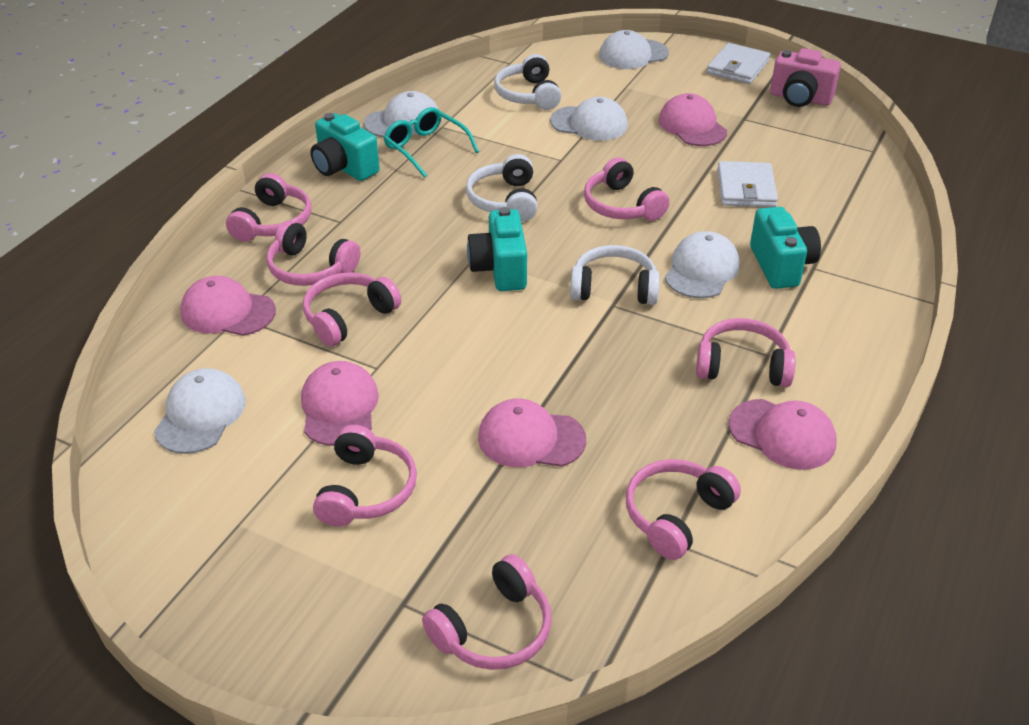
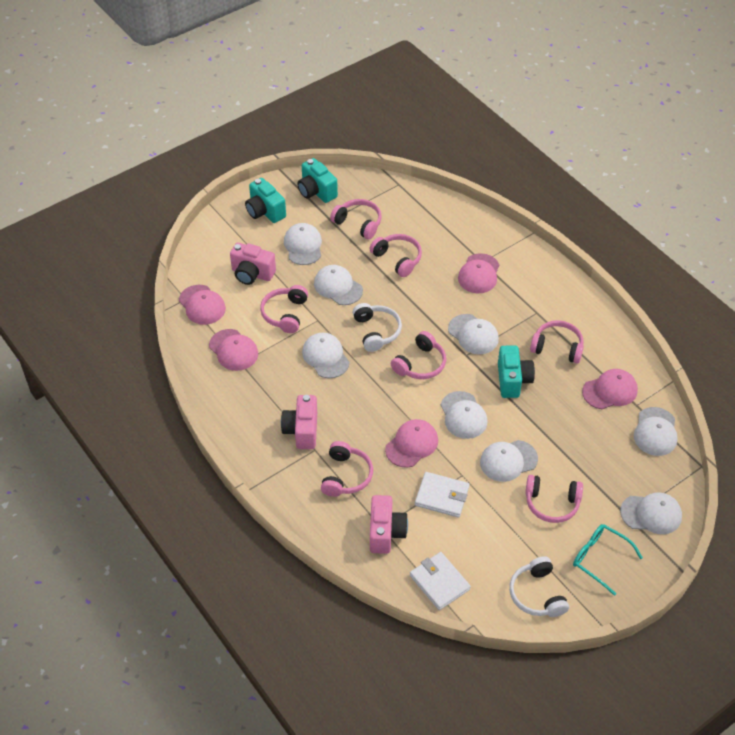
pink camera: 1 -> 3
pink headphones: 8 -> 7
white cap: 5 -> 8
white headphones: 3 -> 2

